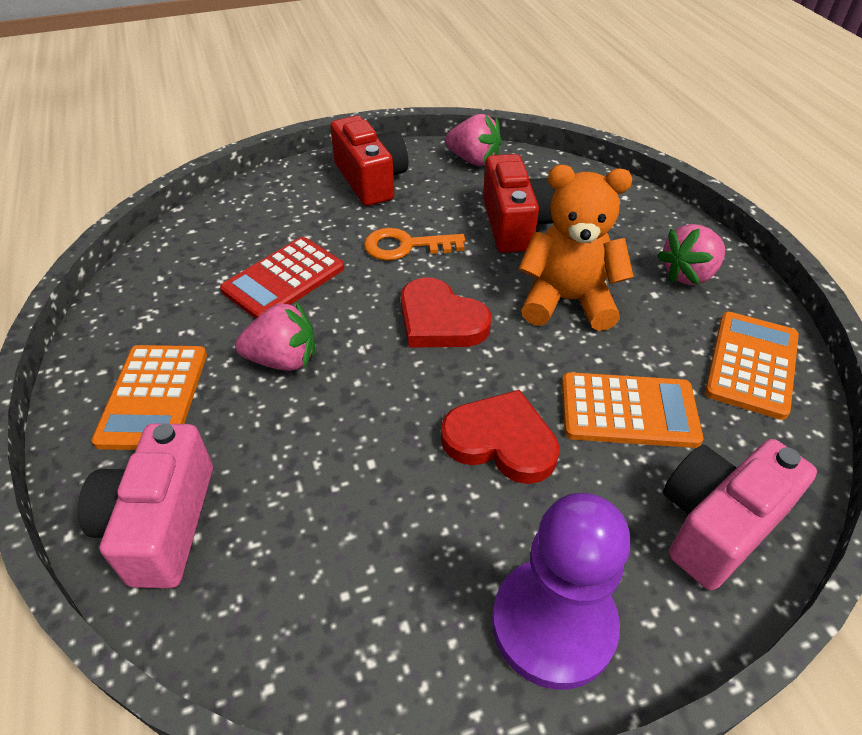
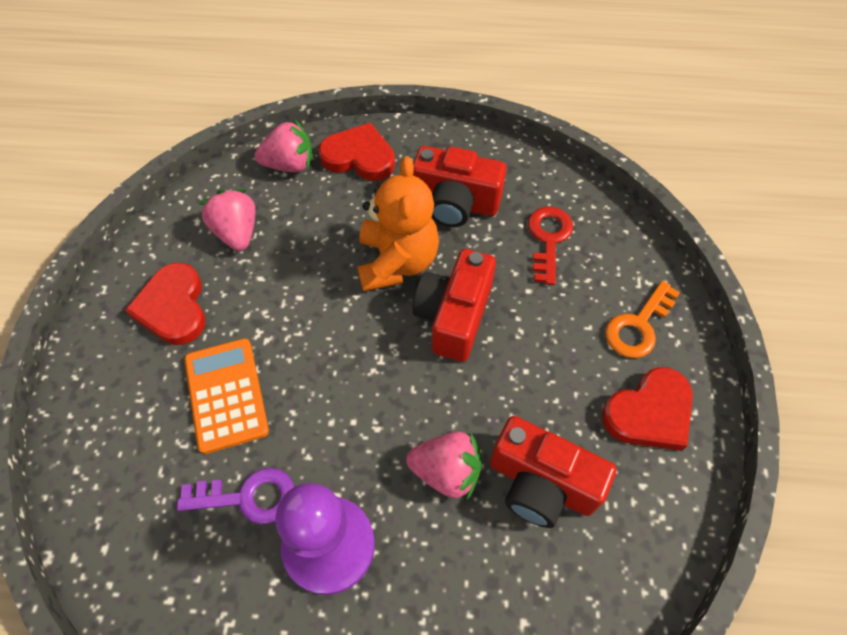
orange calculator: 3 -> 1
pink camera: 2 -> 0
purple key: 0 -> 1
red calculator: 1 -> 0
red camera: 2 -> 3
red heart: 2 -> 3
red key: 0 -> 1

